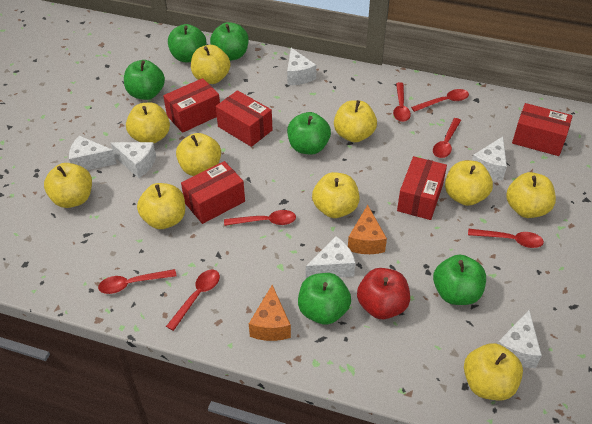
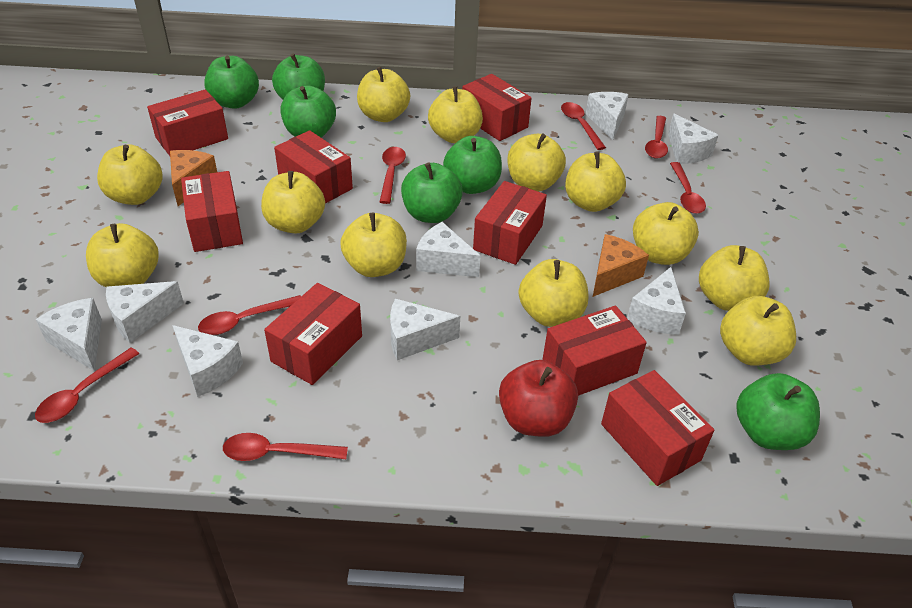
red box: 5 -> 8
white cheese: 6 -> 8
yellow apple: 10 -> 12

